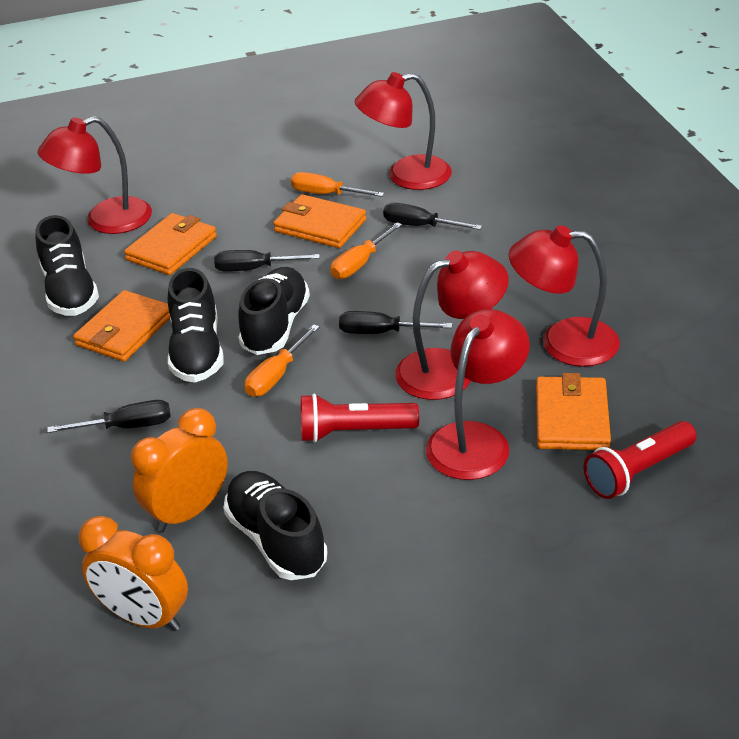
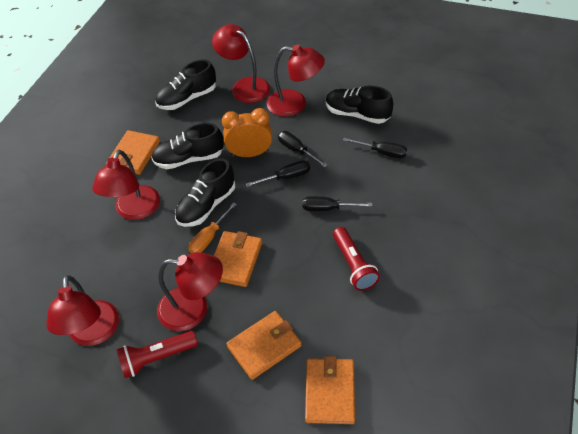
orange clock: 2 -> 1
orange screwdriver: 3 -> 1

